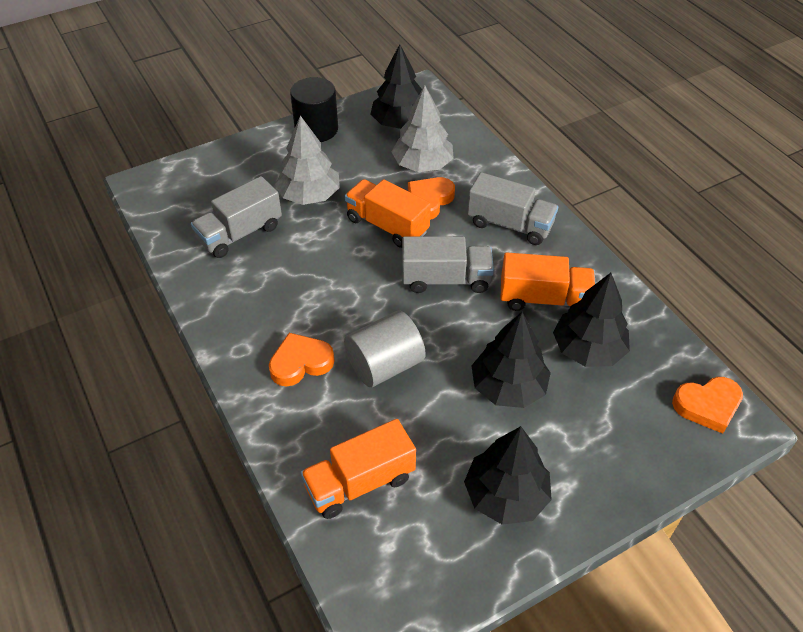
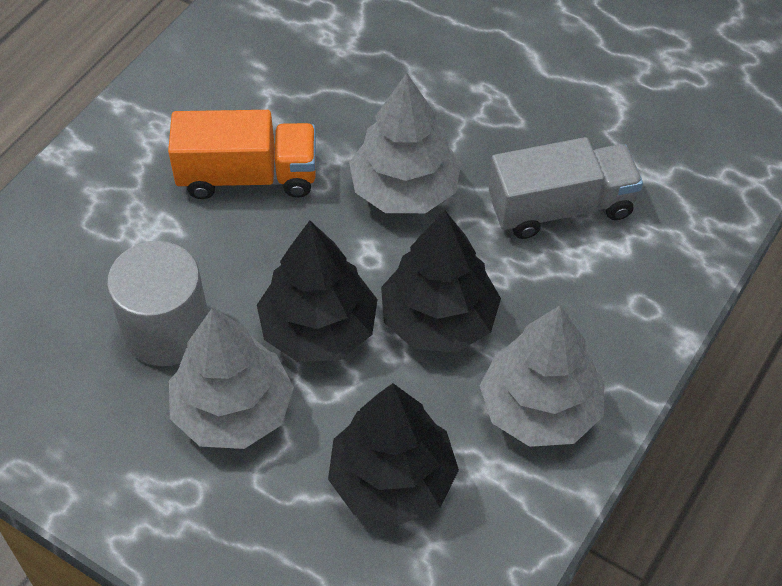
black cylinder: 1 -> 0
black tree: 4 -> 3
grey tree: 2 -> 3
grey truck: 3 -> 1
orange heart: 3 -> 0
orange truck: 3 -> 1

